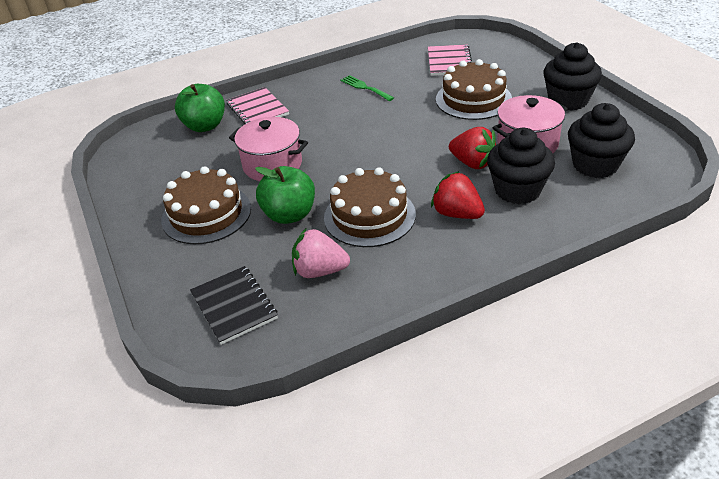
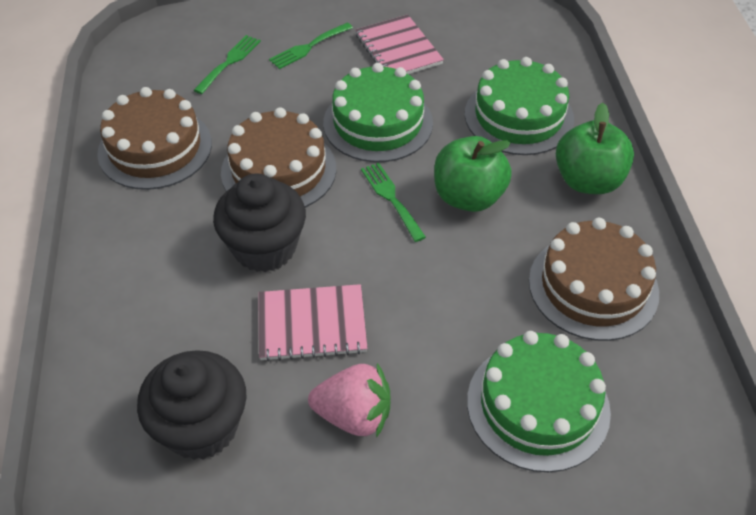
black cupcake: 3 -> 2
black notebook: 1 -> 0
green cake: 0 -> 3
green fork: 1 -> 3
pink pot: 2 -> 0
red strawberry: 2 -> 0

